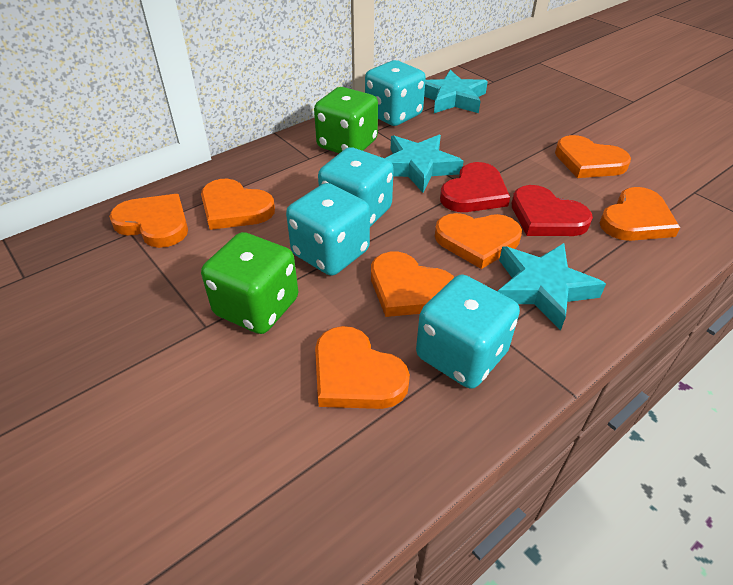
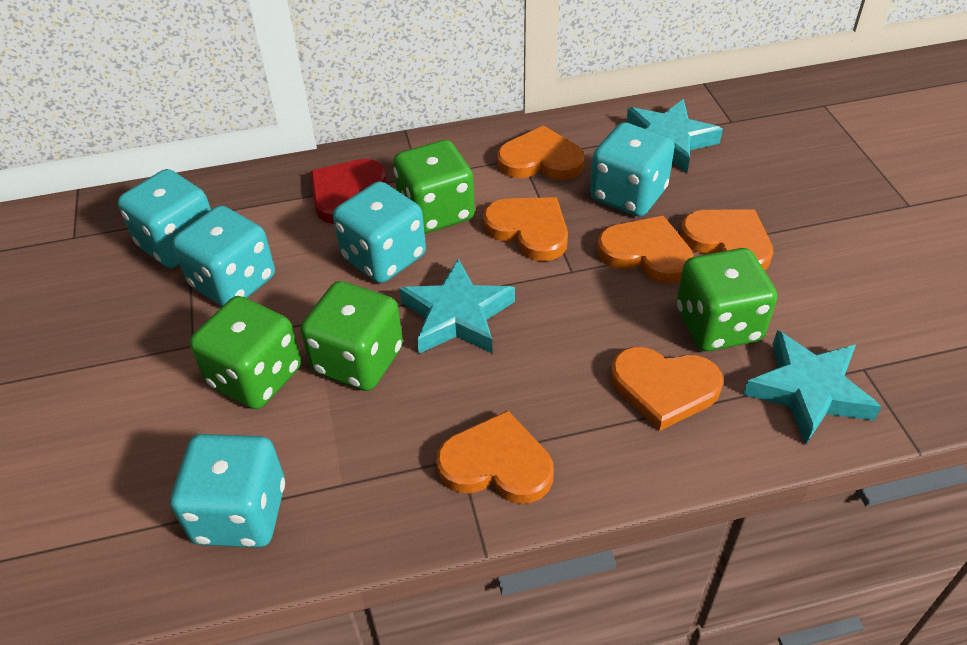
green dice: 2 -> 4
orange heart: 7 -> 6
red heart: 2 -> 1
turquoise dice: 4 -> 5

